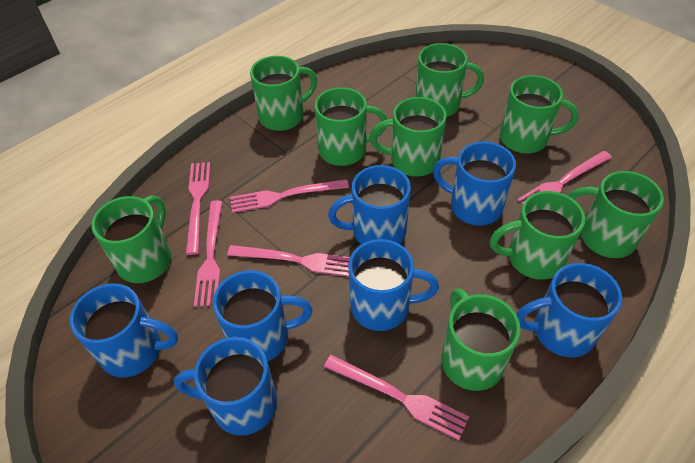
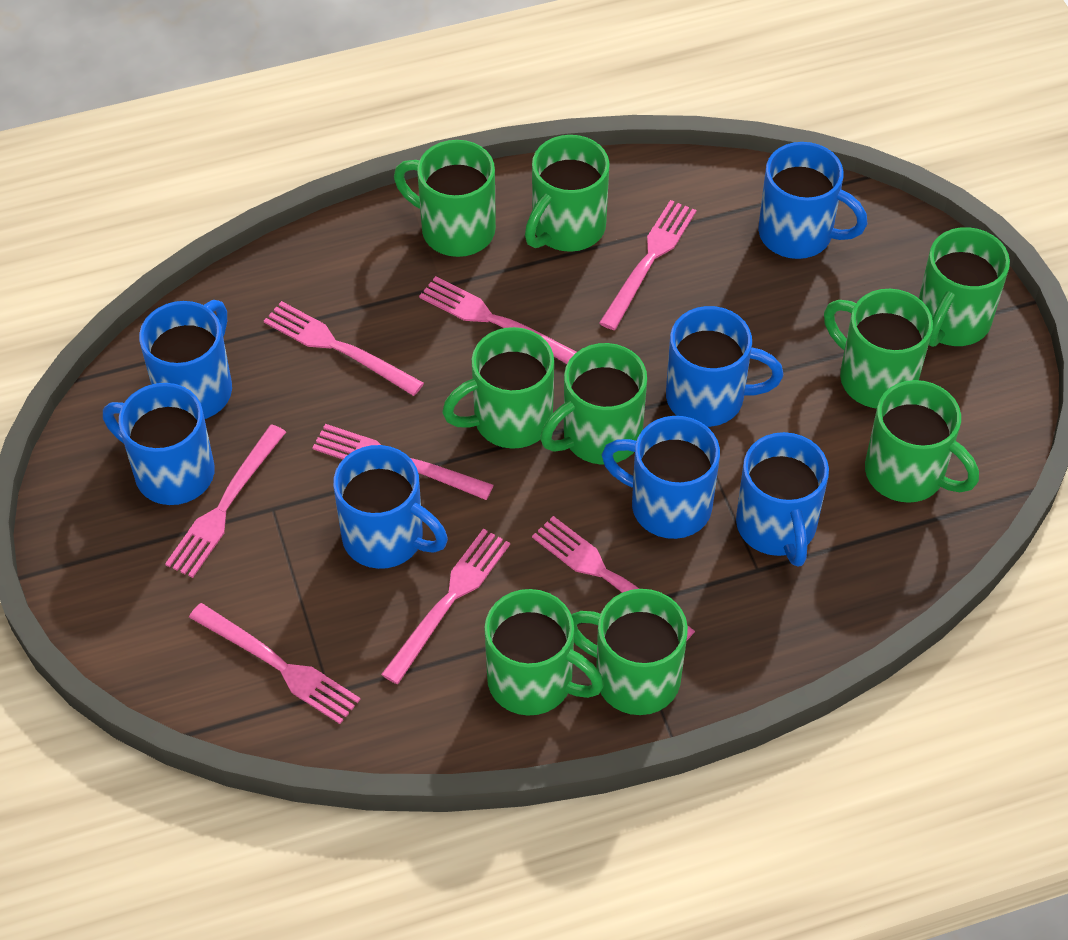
pink fork: 6 -> 8

